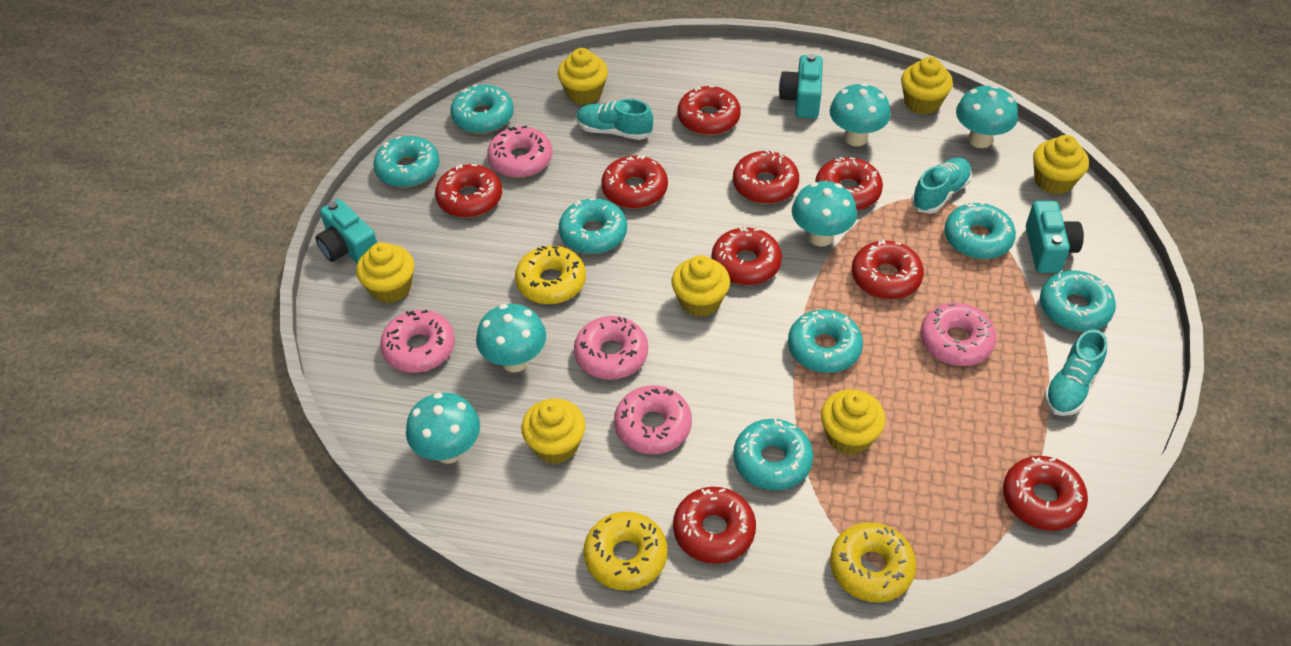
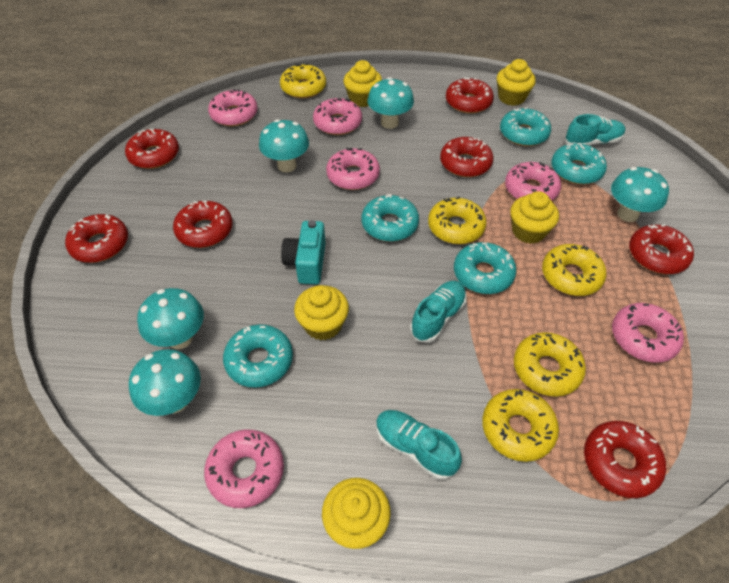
pink donut: 5 -> 6
red donut: 9 -> 7
turquoise camera: 3 -> 1
turquoise donut: 7 -> 5
yellow cupcake: 7 -> 5
yellow donut: 3 -> 5

